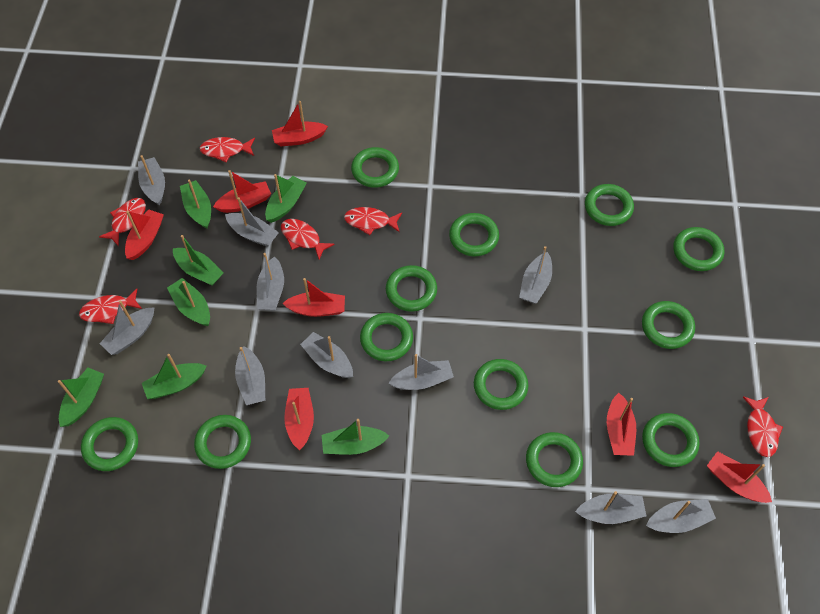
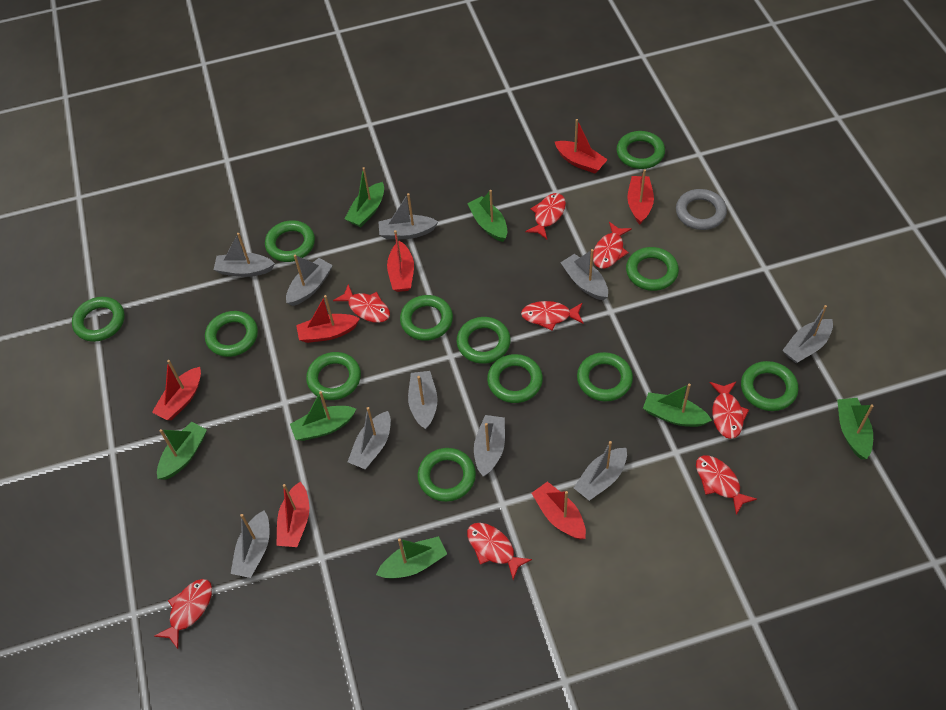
grey ring: 0 -> 1
red fish: 6 -> 8

